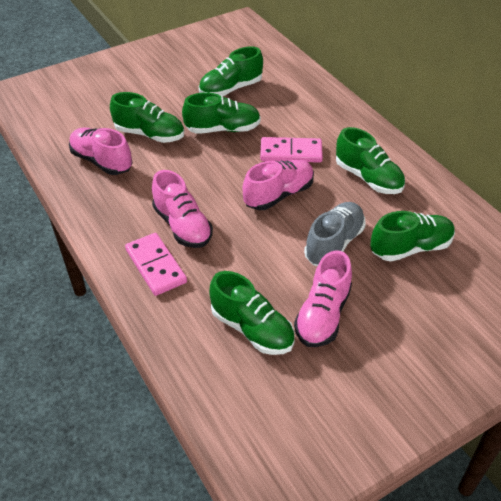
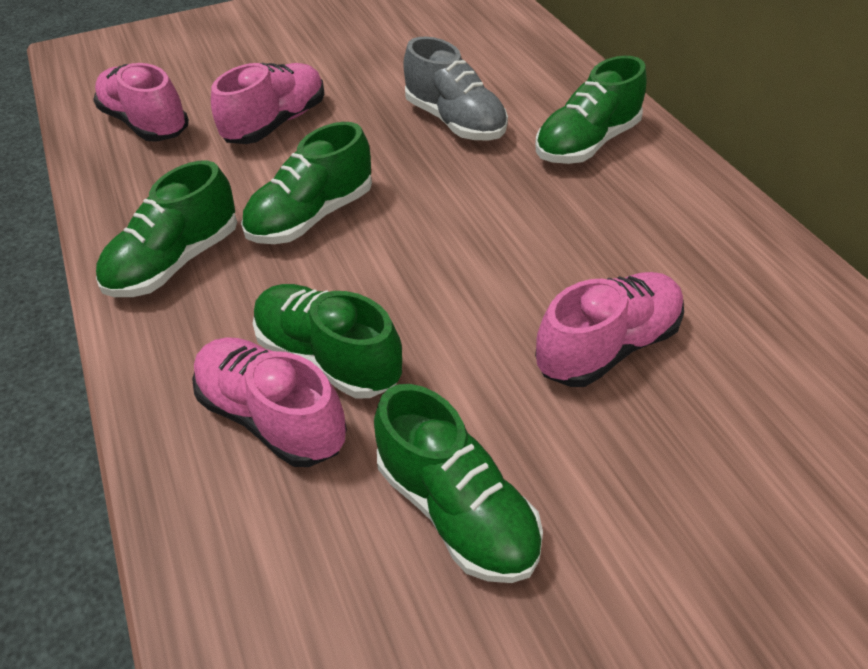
green shoe: 6 -> 5
pink domino: 2 -> 0

